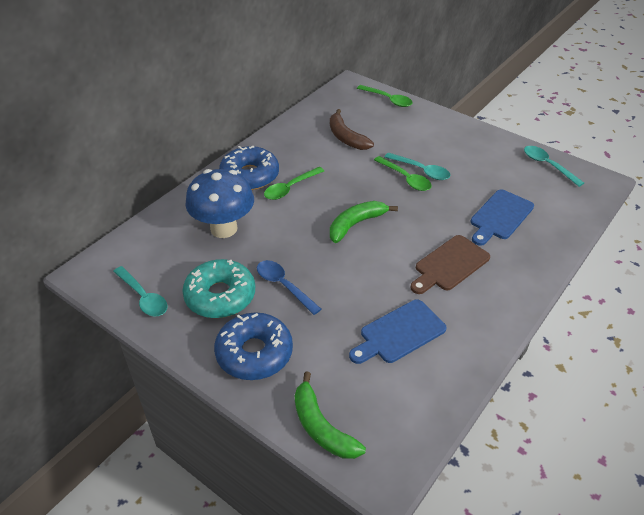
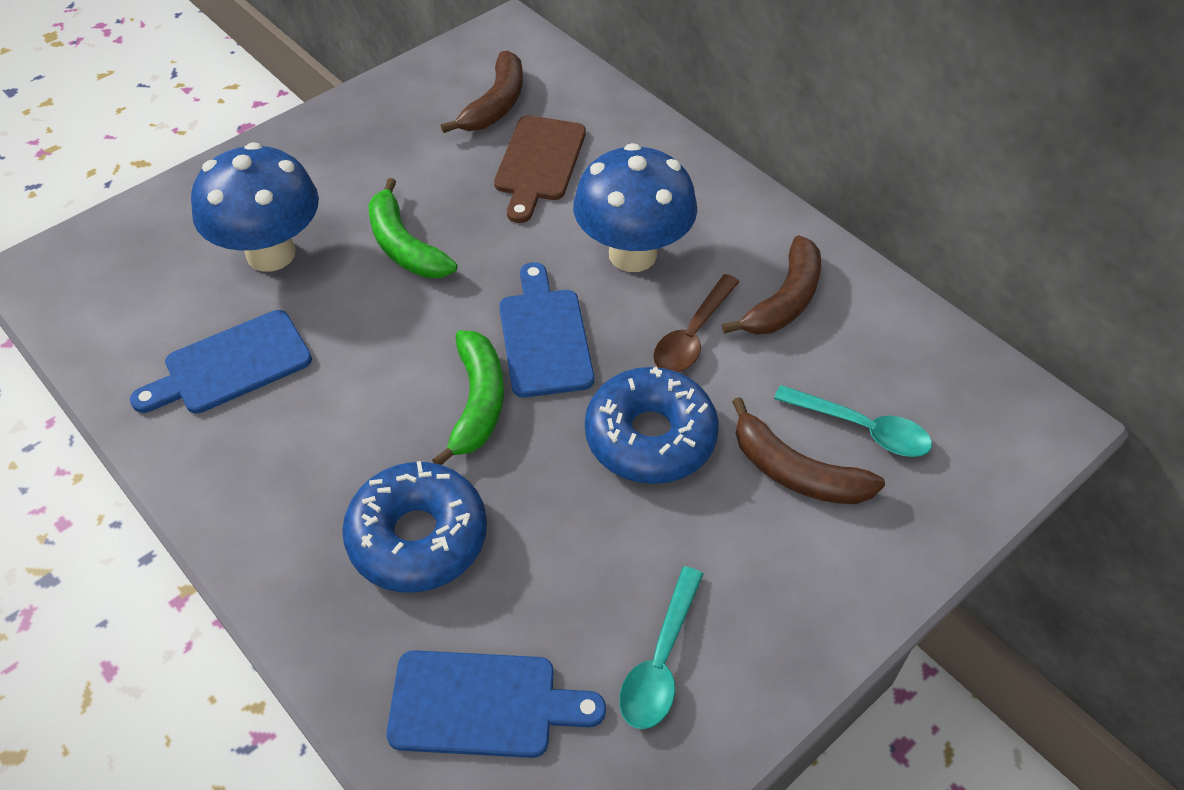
blue cutting board: 2 -> 3
blue mushroom: 1 -> 2
blue spoon: 1 -> 0
brown banana: 1 -> 3
brown spoon: 0 -> 1
green spoon: 3 -> 0
turquoise donut: 1 -> 0
turquoise spoon: 3 -> 2

